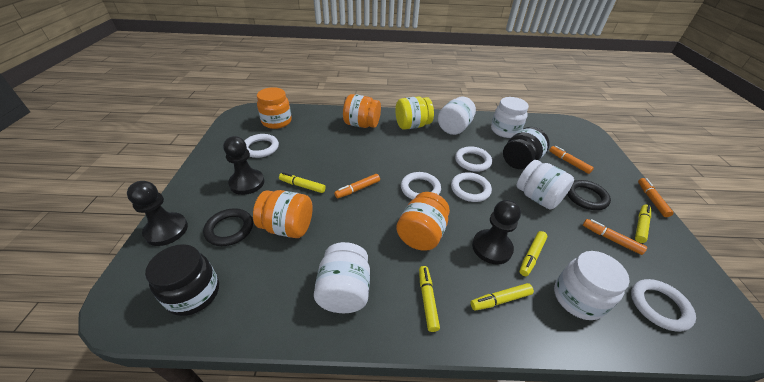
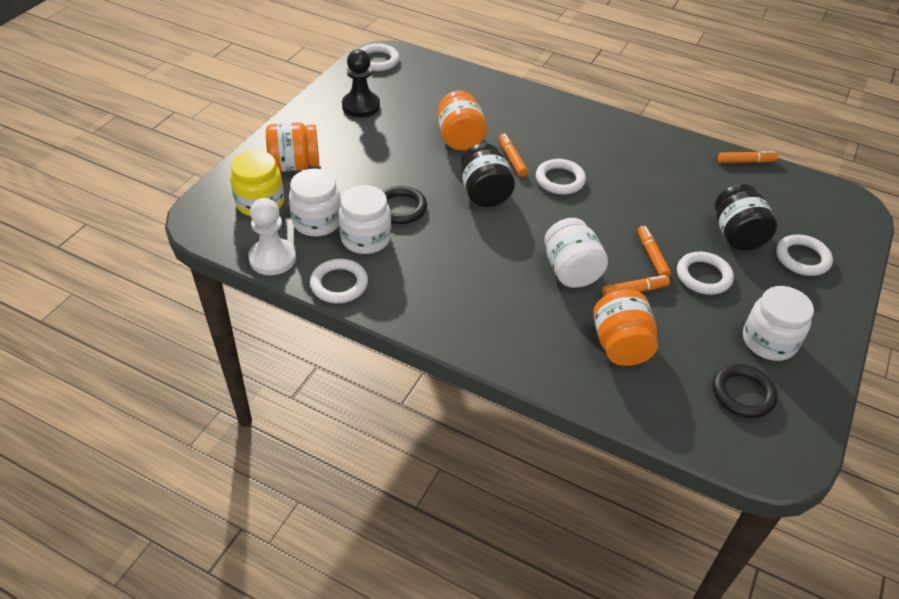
black pawn: 3 -> 1
orange jar: 4 -> 3
white jar: 5 -> 4
white pawn: 0 -> 1
yellow marker: 5 -> 0

